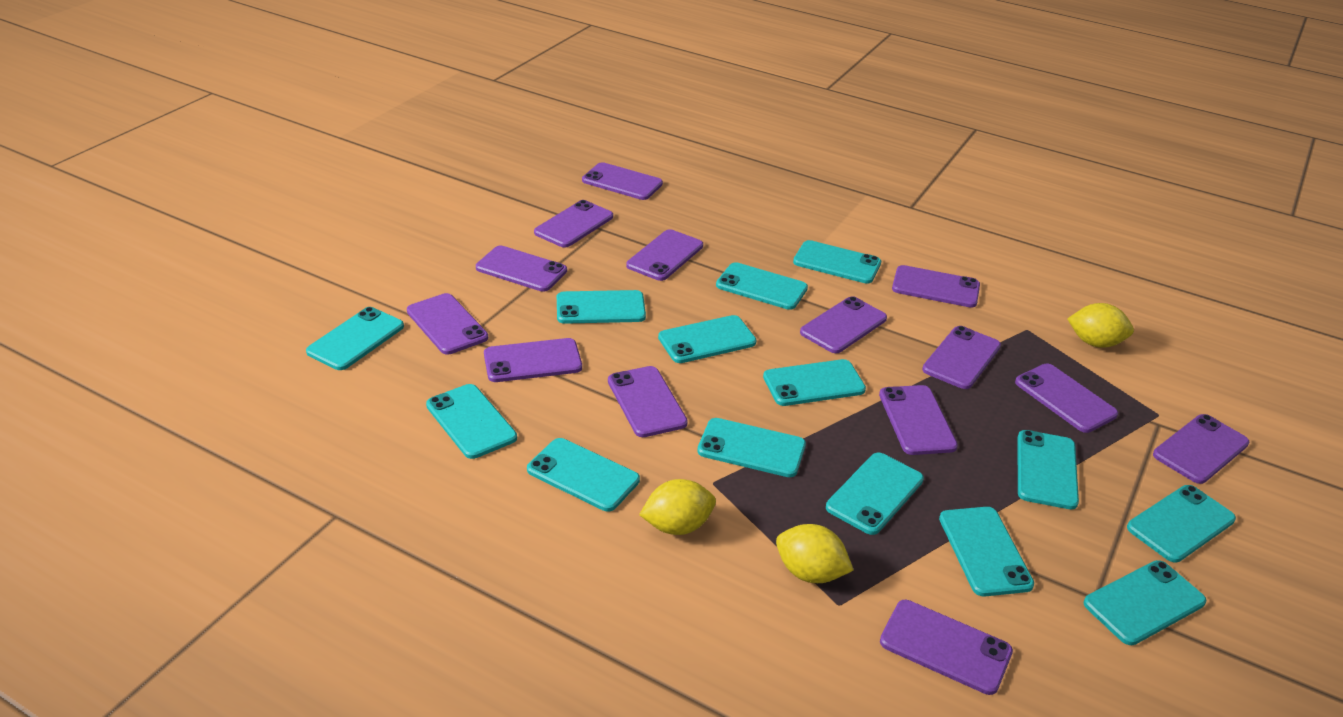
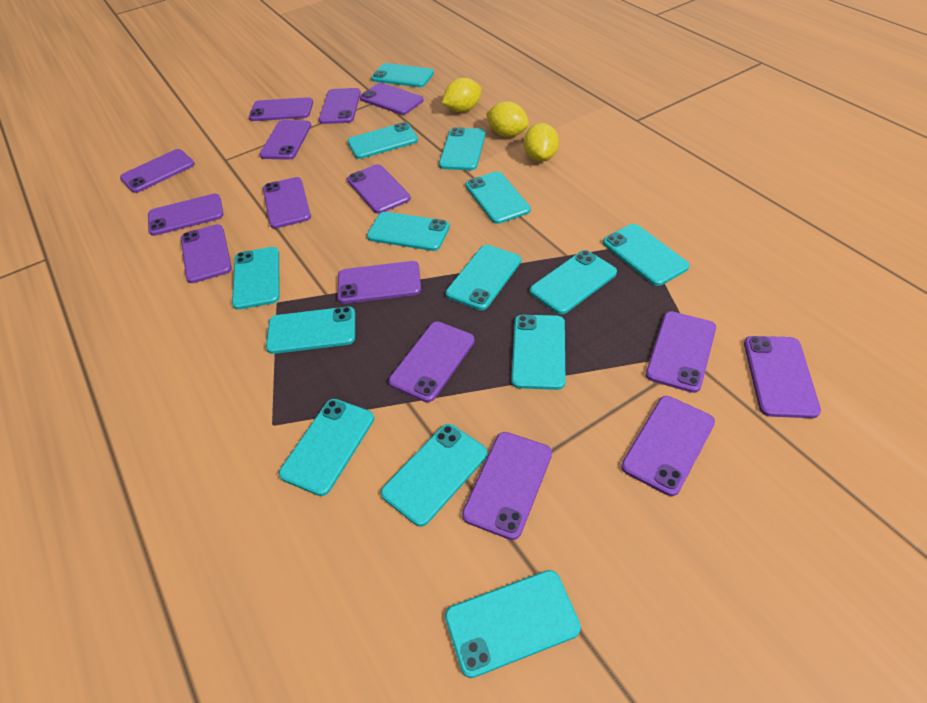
purple phone: 14 -> 15

